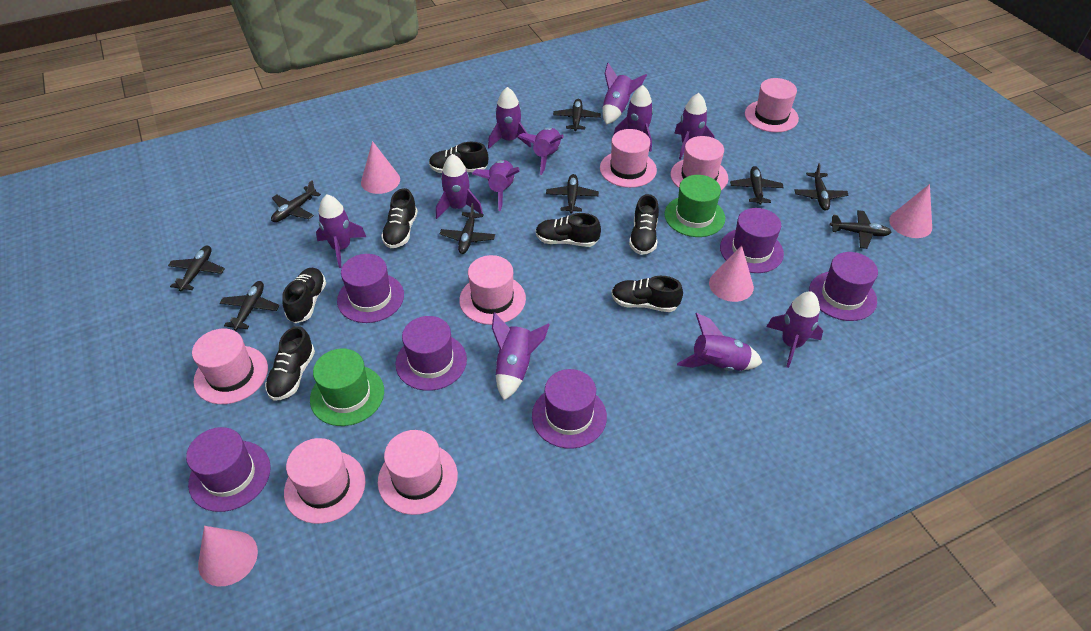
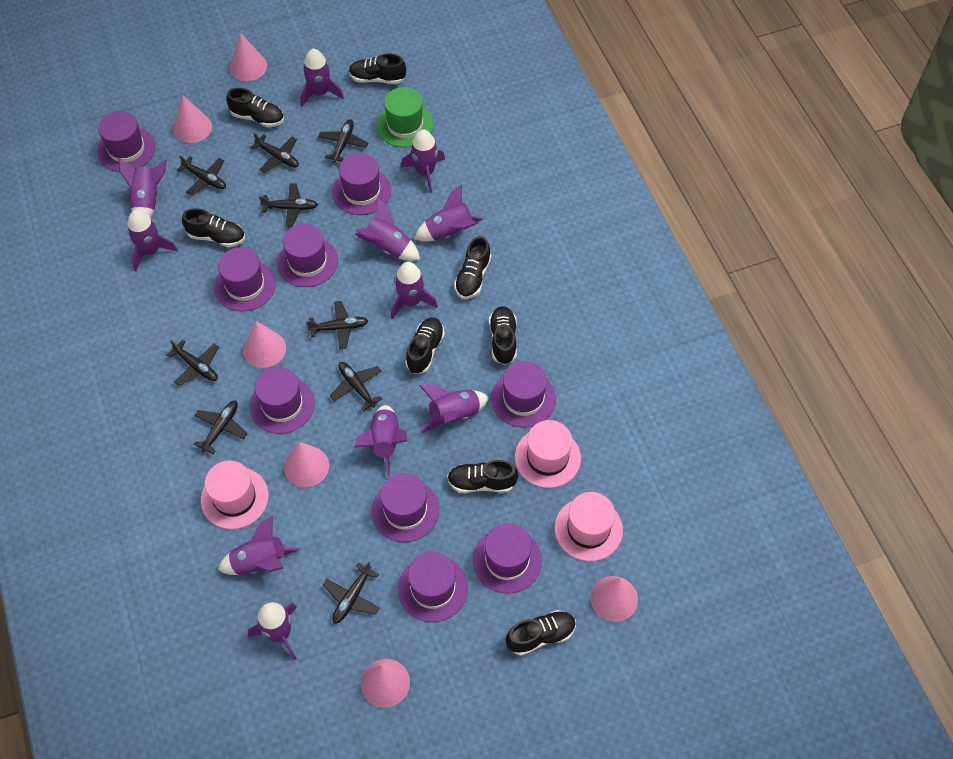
black shoe: 7 -> 8
green hat: 2 -> 1
pink cone: 4 -> 6
pink hat: 7 -> 3
purple hat: 6 -> 9

